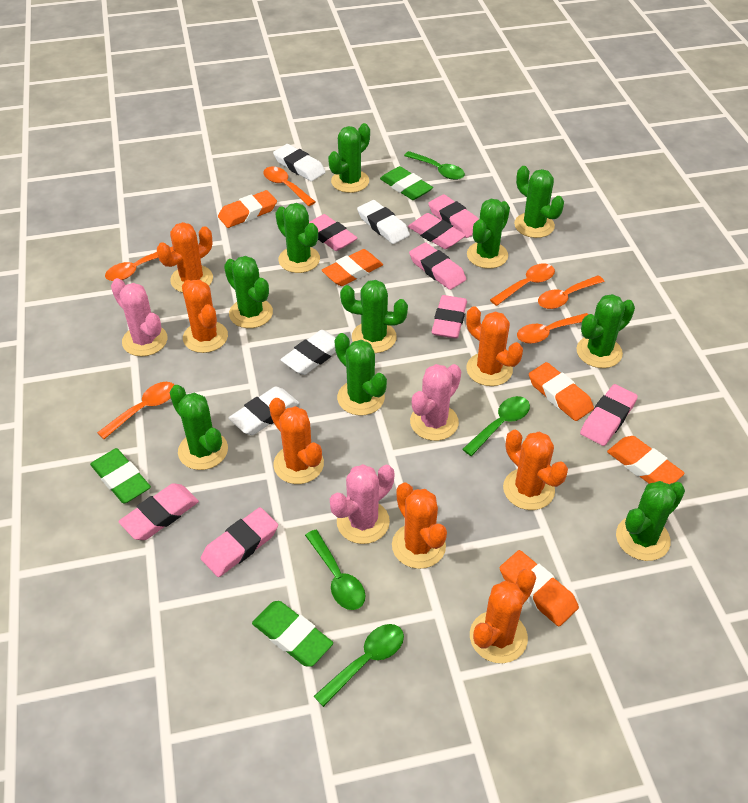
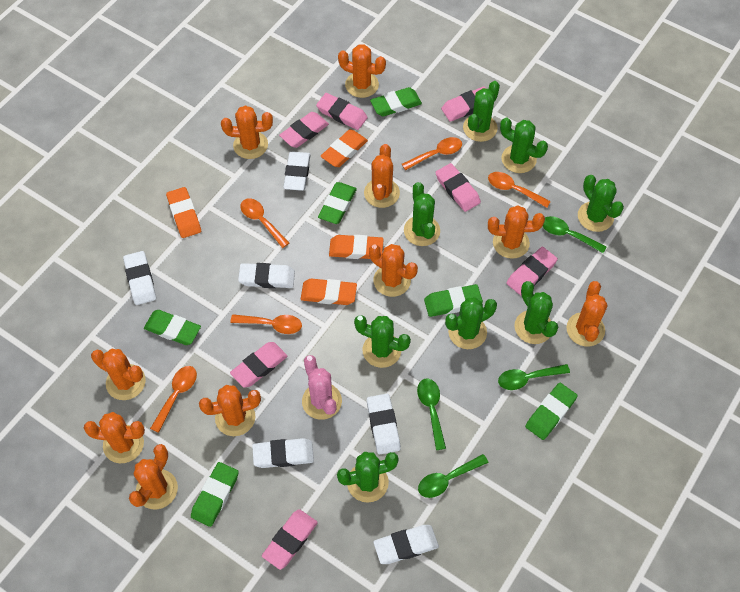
green cactus: 10 -> 8
green eraser: 3 -> 6
orange cactus: 7 -> 10
orange eraser: 5 -> 4
orange spoon: 6 -> 5
pink cactus: 3 -> 1
pink eraser: 8 -> 7
white eraser: 4 -> 6

